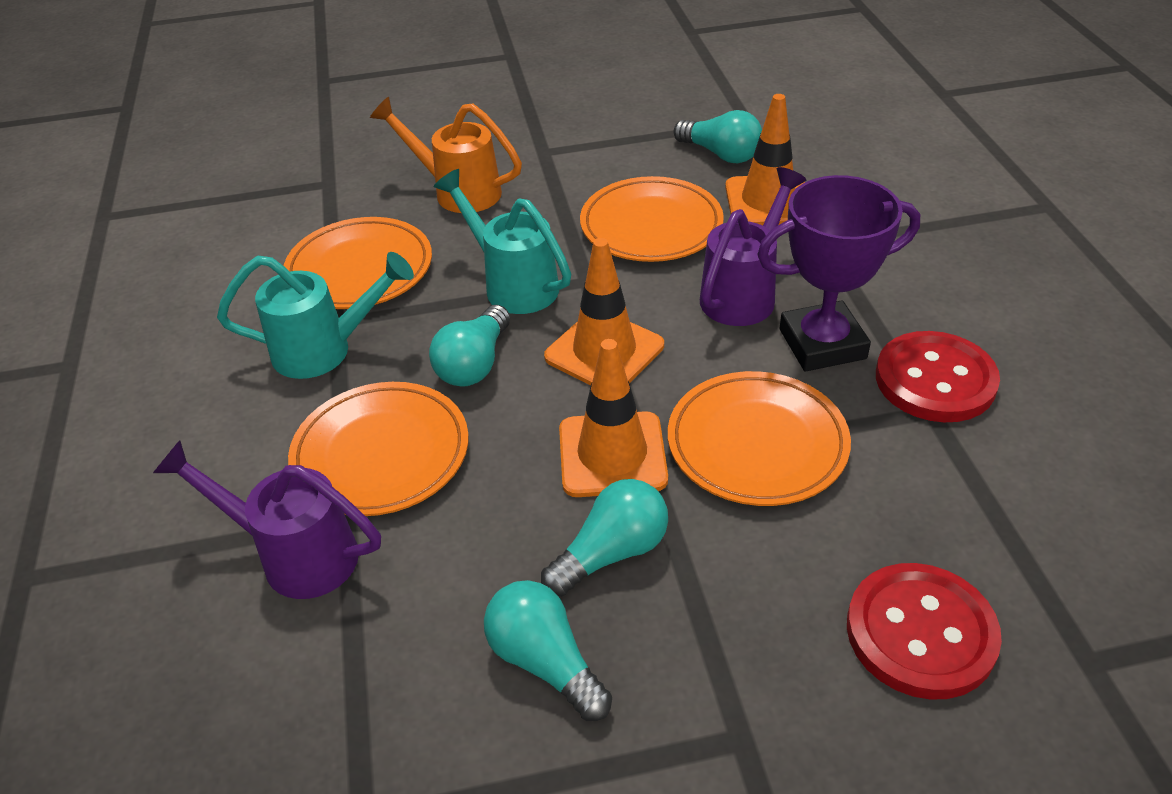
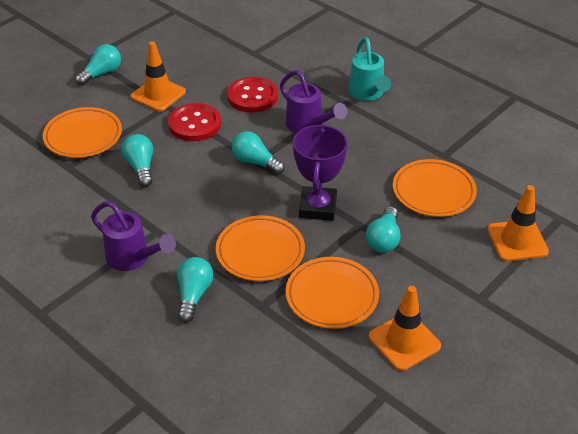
orange watering can: 1 -> 0
turquoise light bulb: 4 -> 5
turquoise watering can: 2 -> 1

